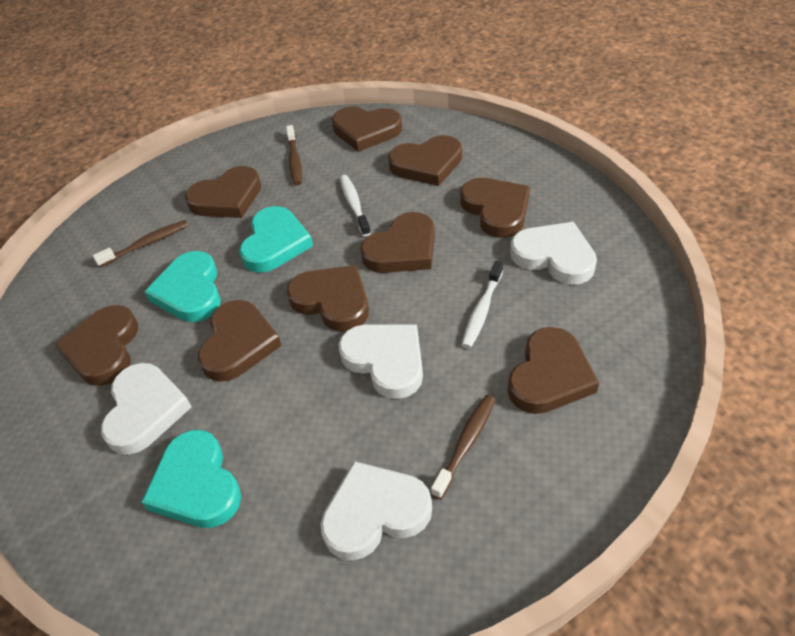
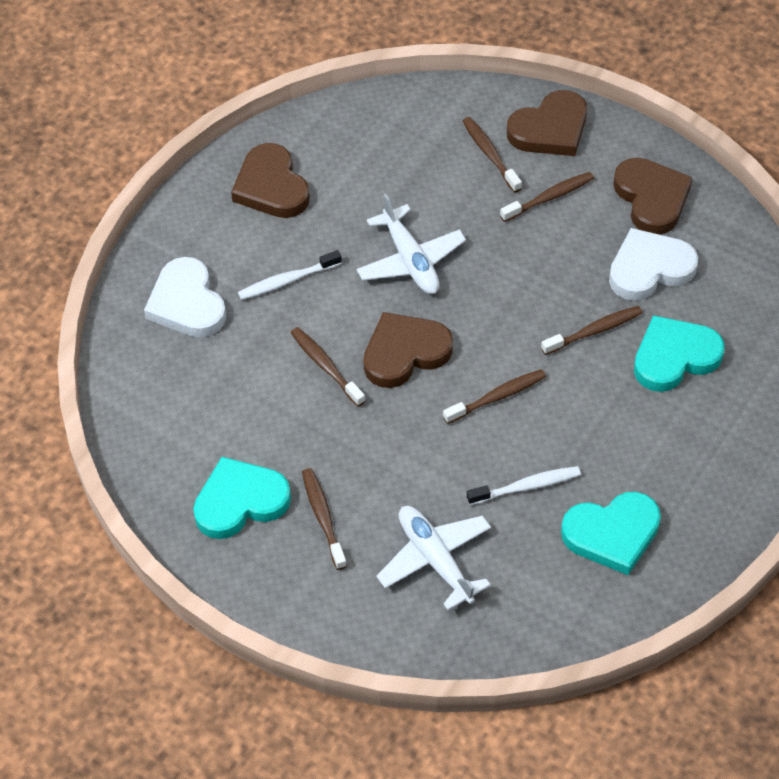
brown heart: 9 -> 4
brown toothbrush: 3 -> 6
white heart: 4 -> 2
white plane: 0 -> 2

